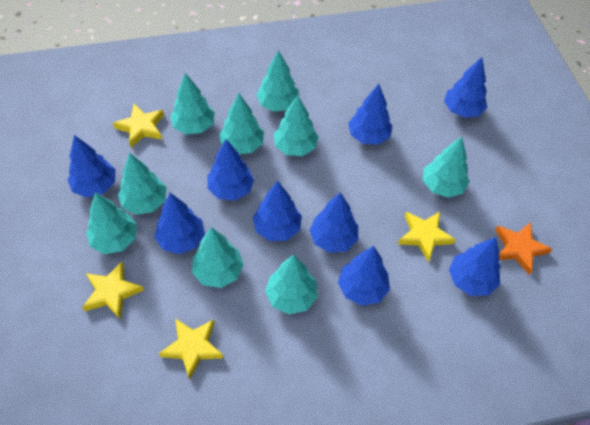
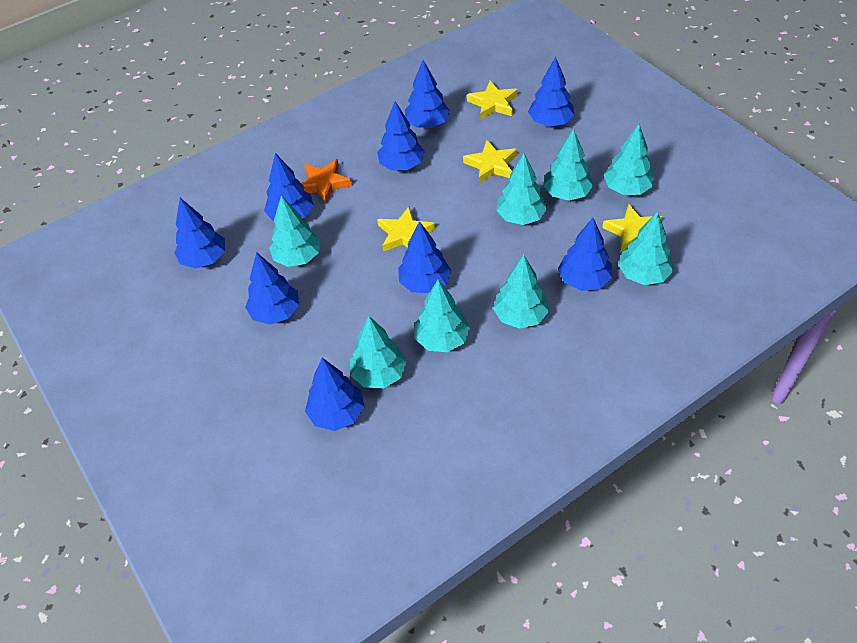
turquoise tree: 9 -> 8

